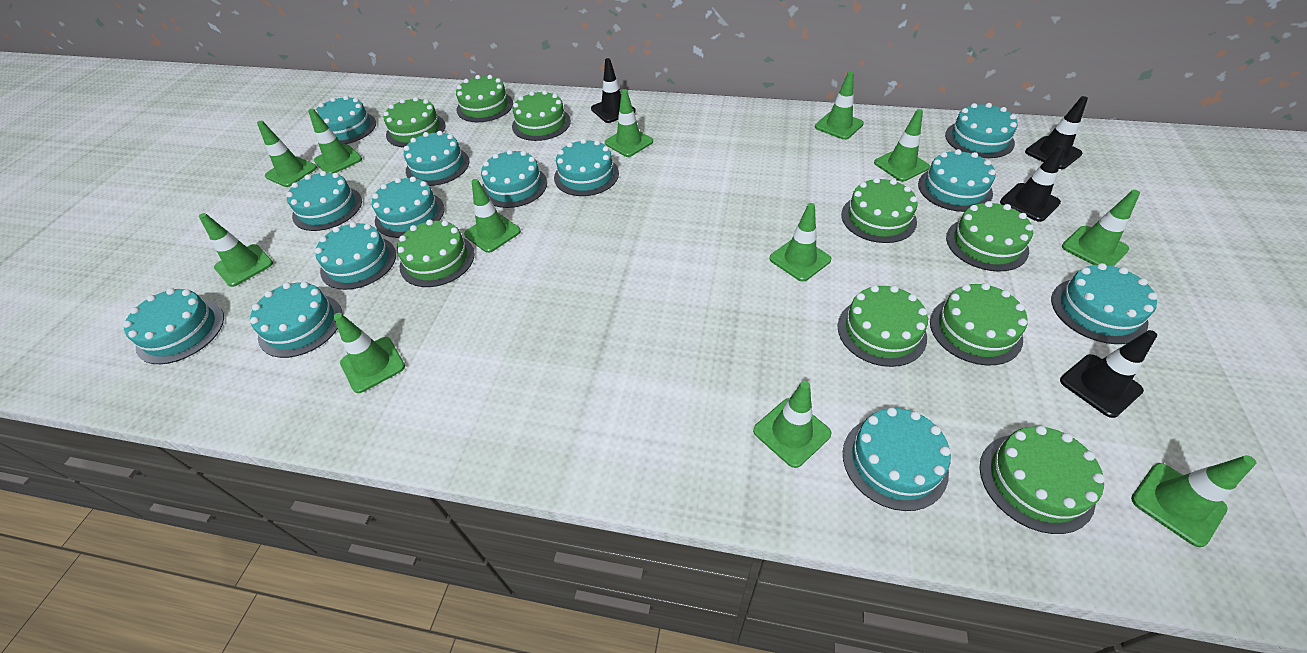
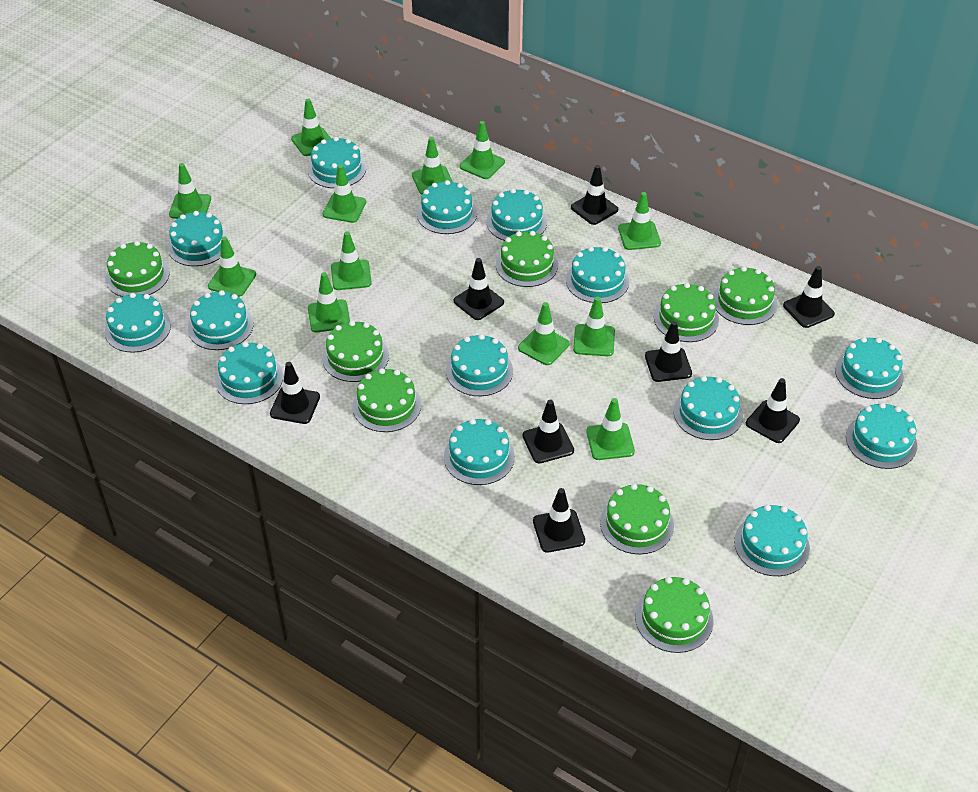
black traffic cone: 4 -> 8
green cake: 9 -> 8
turquoise cake: 13 -> 14

